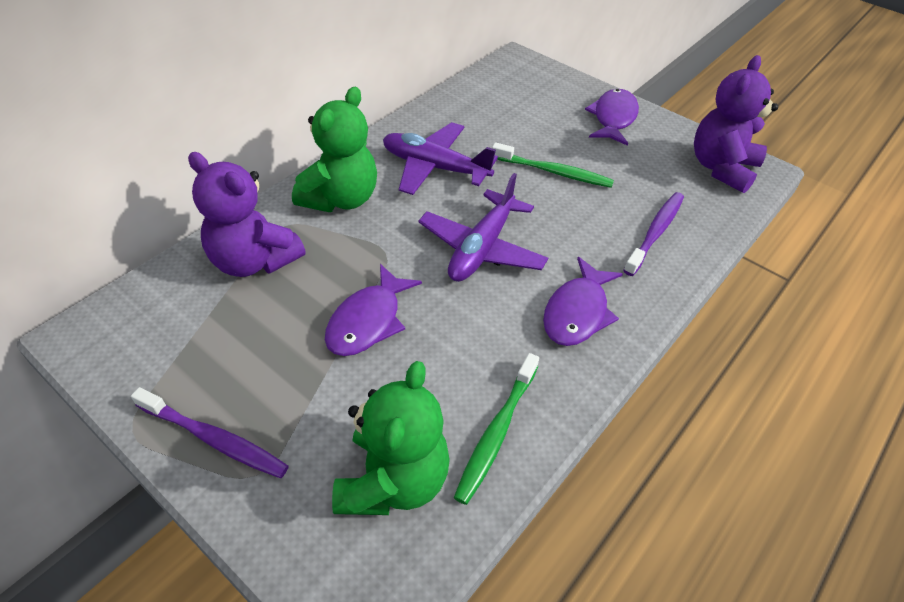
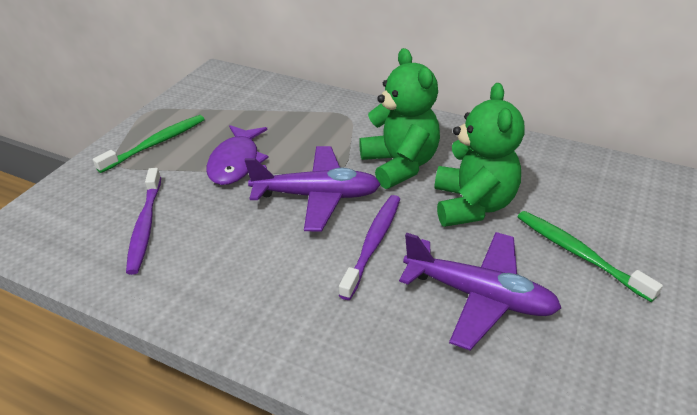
purple fish: 3 -> 1
purple teddy bear: 2 -> 0

